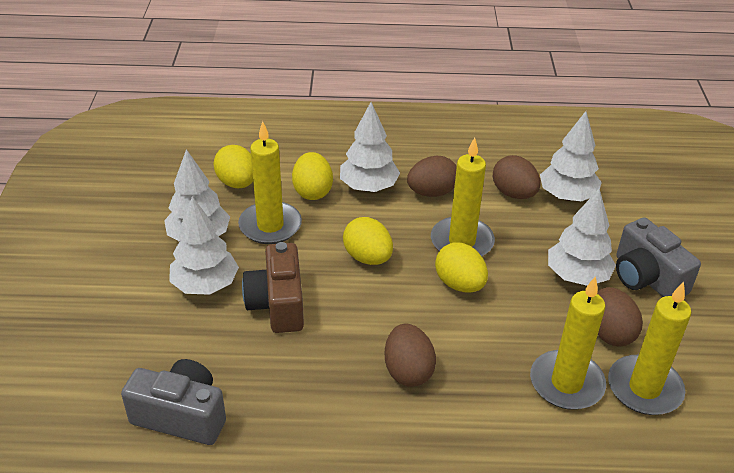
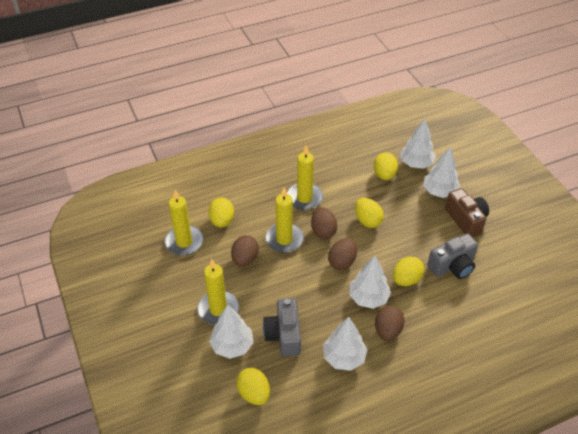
yellow egg: 4 -> 5

